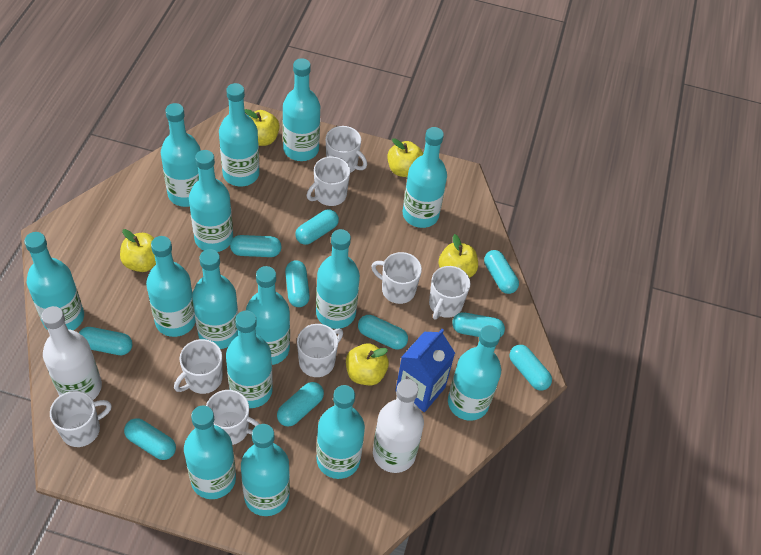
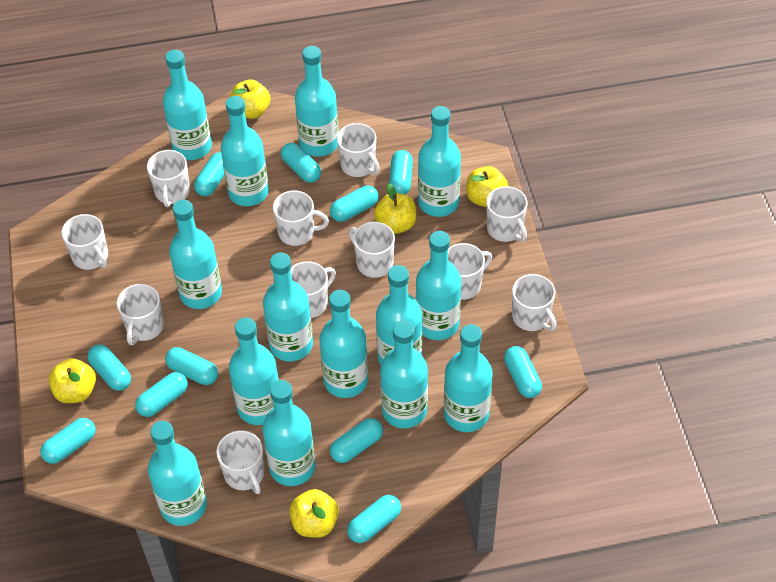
blue carton: 1 -> 0
turquoise bottle: 15 -> 14
turquoise capsule: 10 -> 11
white bottle: 2 -> 0
white mug: 8 -> 11

